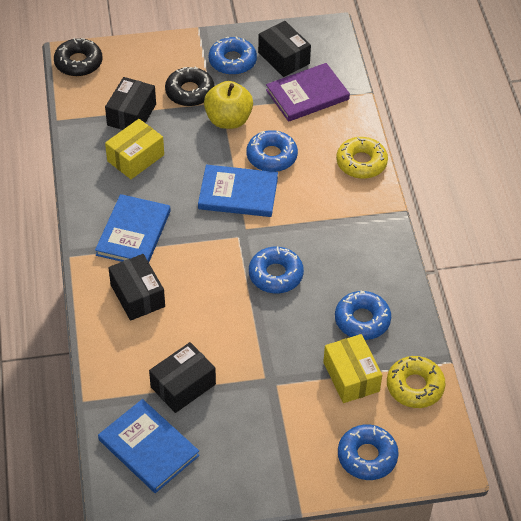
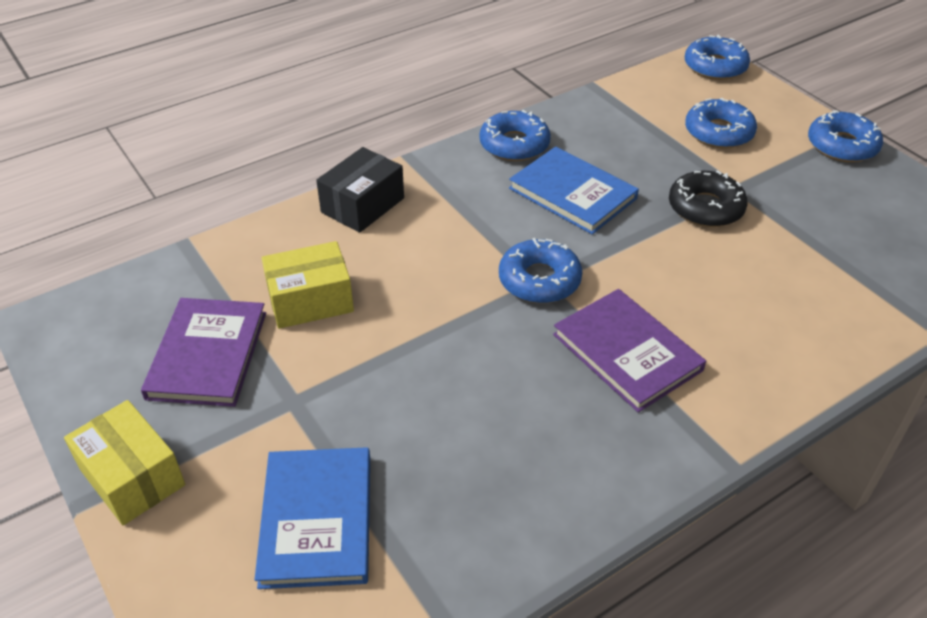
black box: 4 -> 1
black donut: 2 -> 1
blue book: 3 -> 2
purple book: 1 -> 2
yellow apple: 1 -> 0
yellow donut: 2 -> 0

